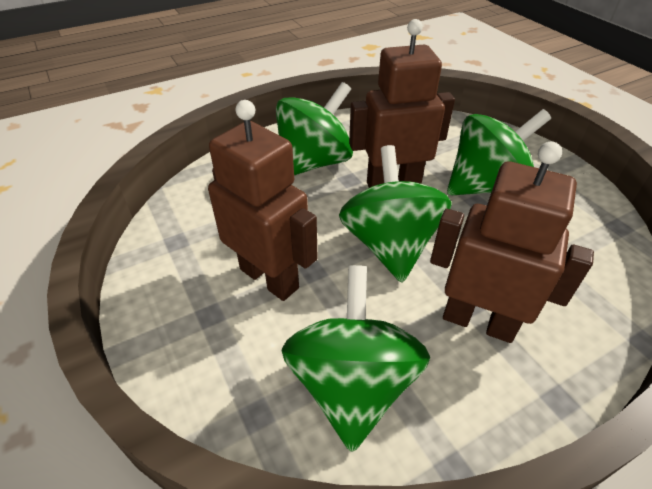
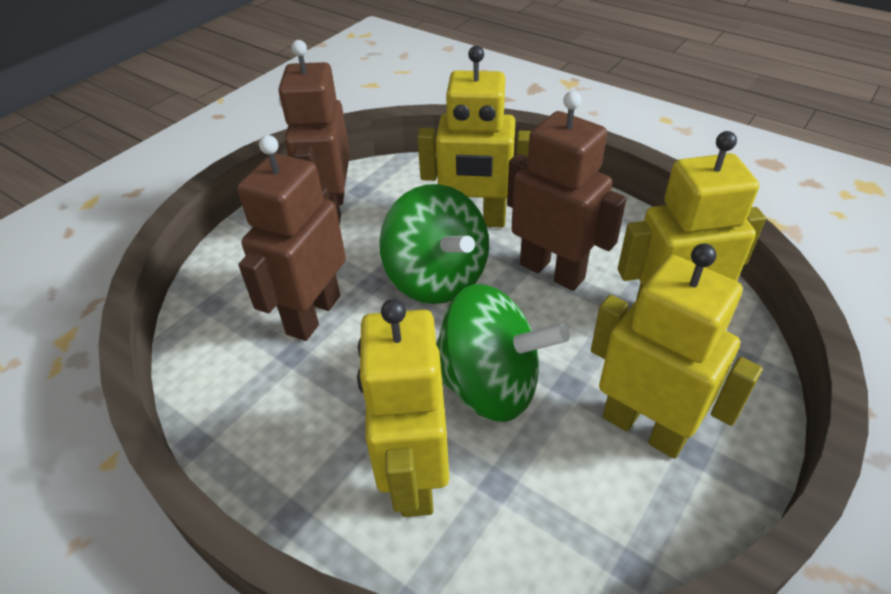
green spinning top: 4 -> 2
yellow robot: 0 -> 4

